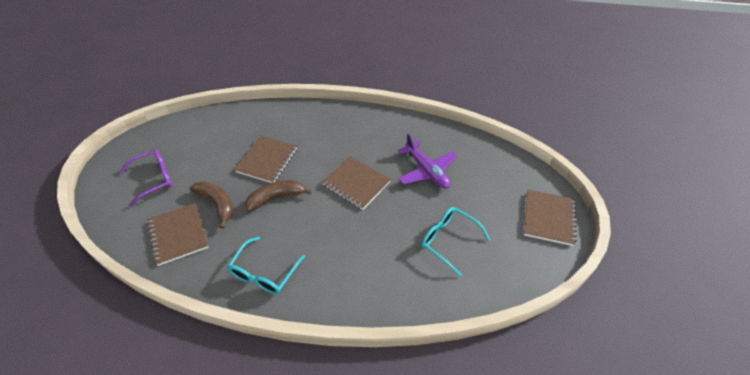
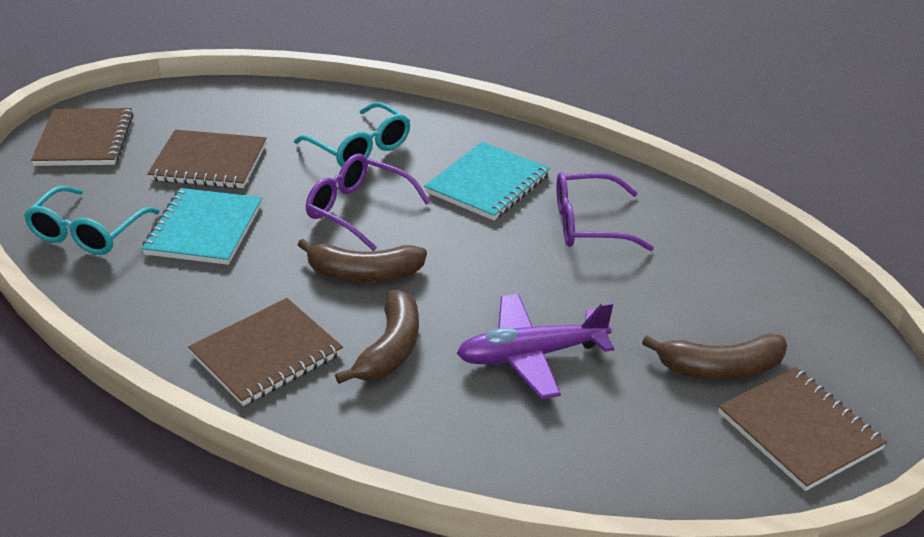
brown banana: 2 -> 3
purple glasses: 1 -> 2
turquoise notebook: 0 -> 2

